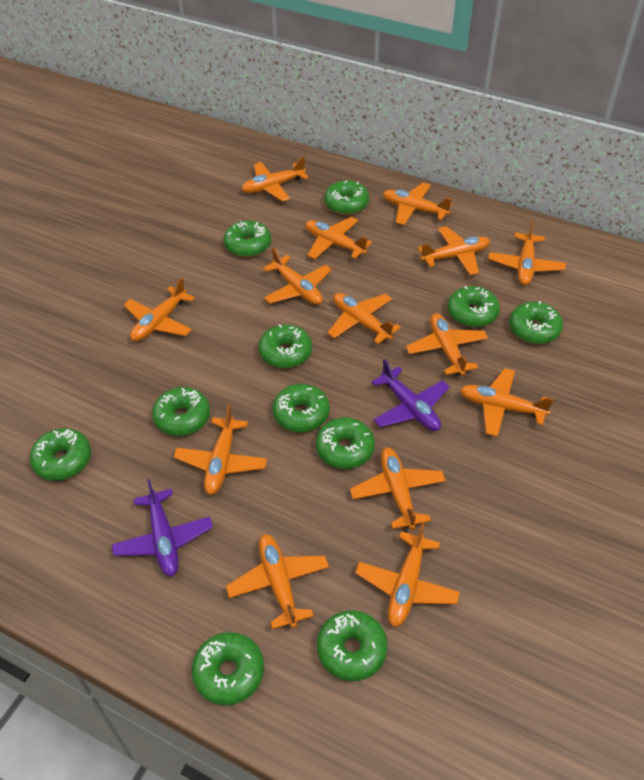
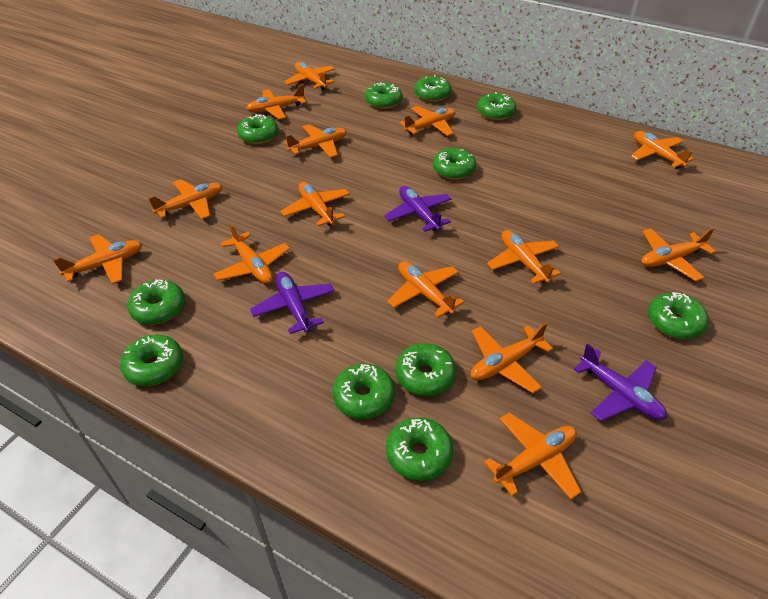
purple plane: 2 -> 3

